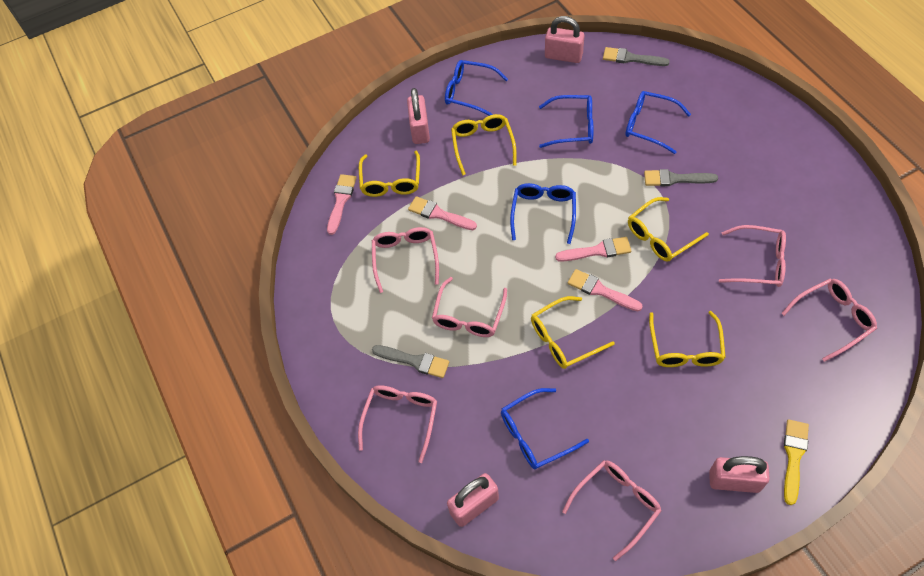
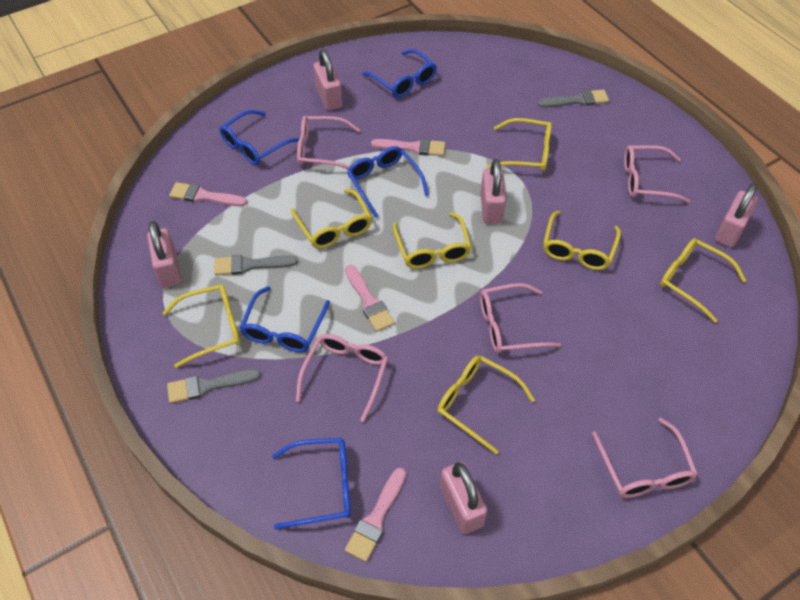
pink glasses: 6 -> 5
pink padlock: 4 -> 5
yellow brush: 1 -> 0
yellow glasses: 5 -> 7

